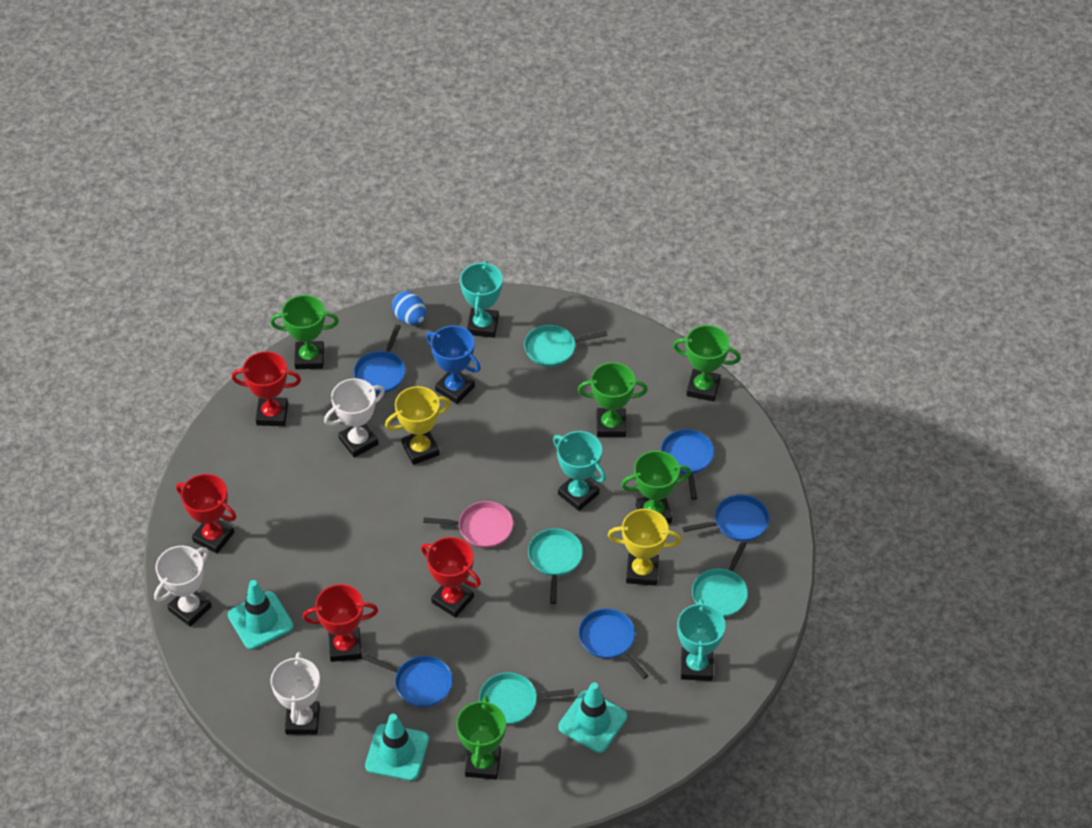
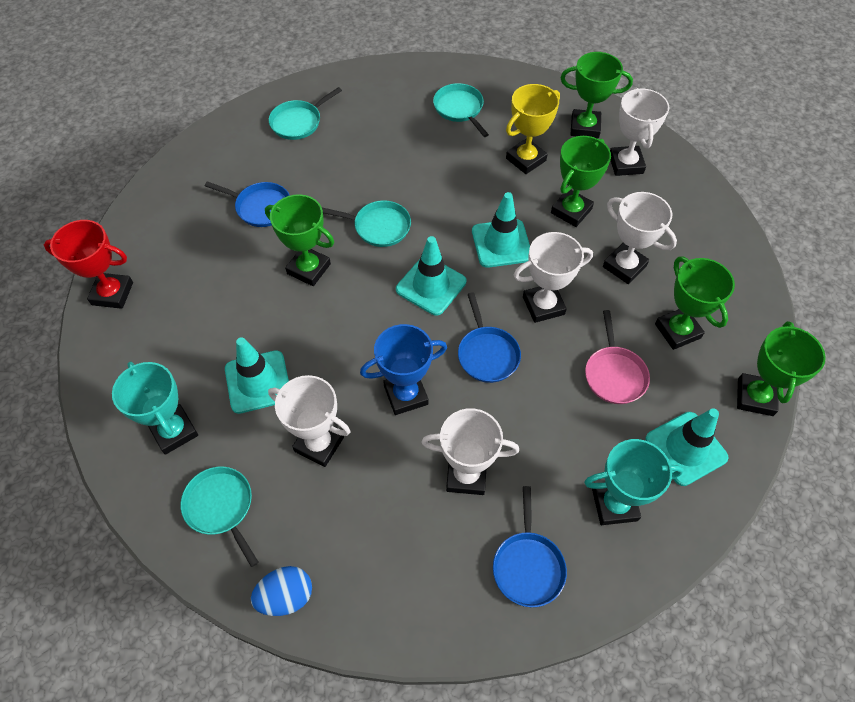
blue pan: 5 -> 3
red trophy: 4 -> 1
turquoise traffic cone: 3 -> 4
turquoise trophy: 3 -> 2
white trophy: 3 -> 5
yellow trophy: 2 -> 1

